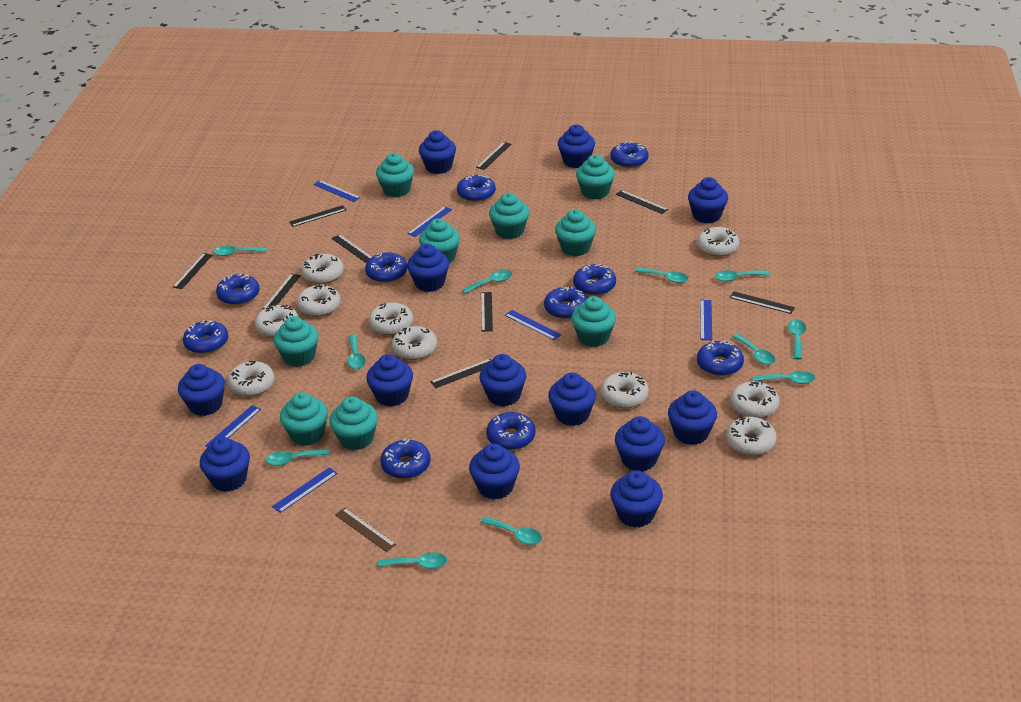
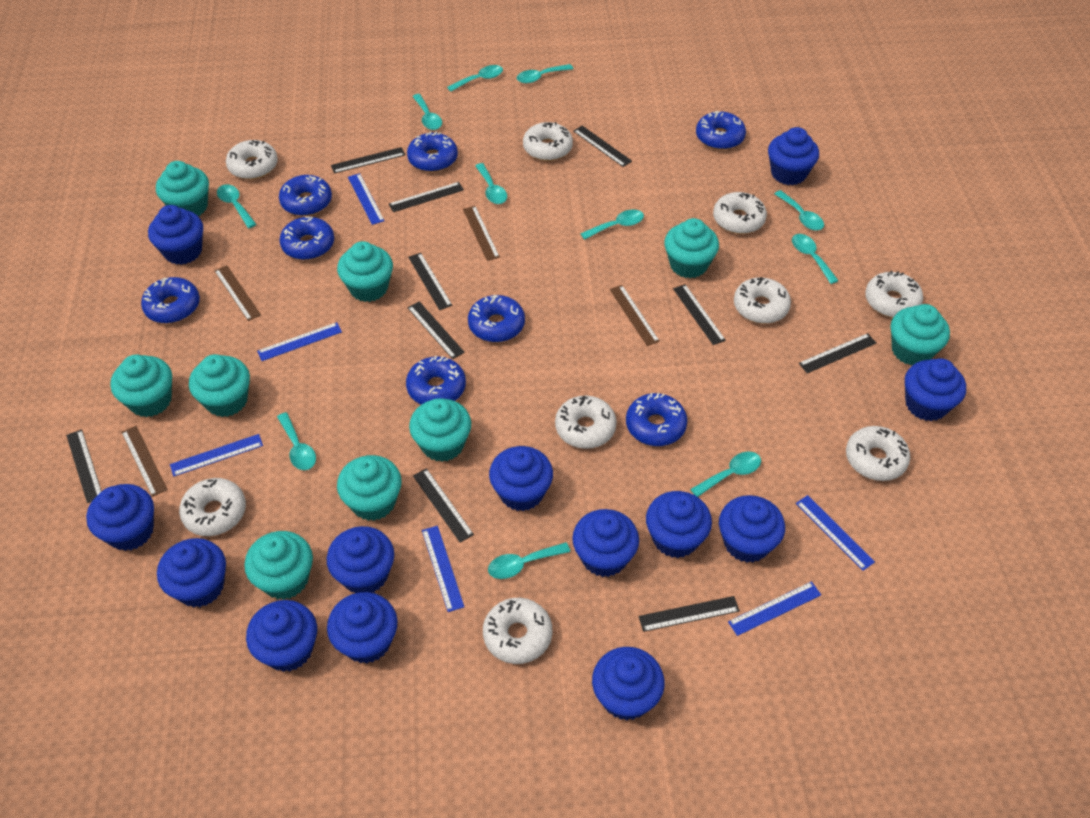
black ruler: 9 -> 10
blue donut: 10 -> 8
brown ruler: 1 -> 4
white donut: 10 -> 9

